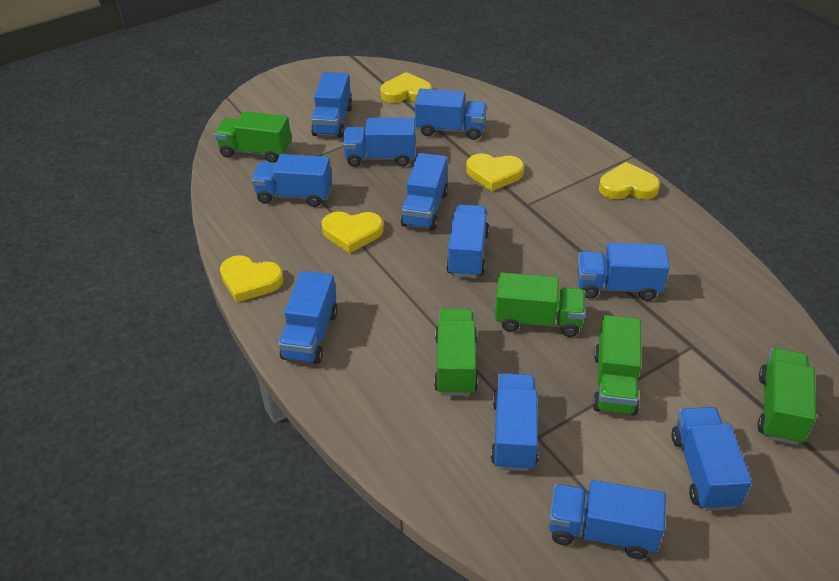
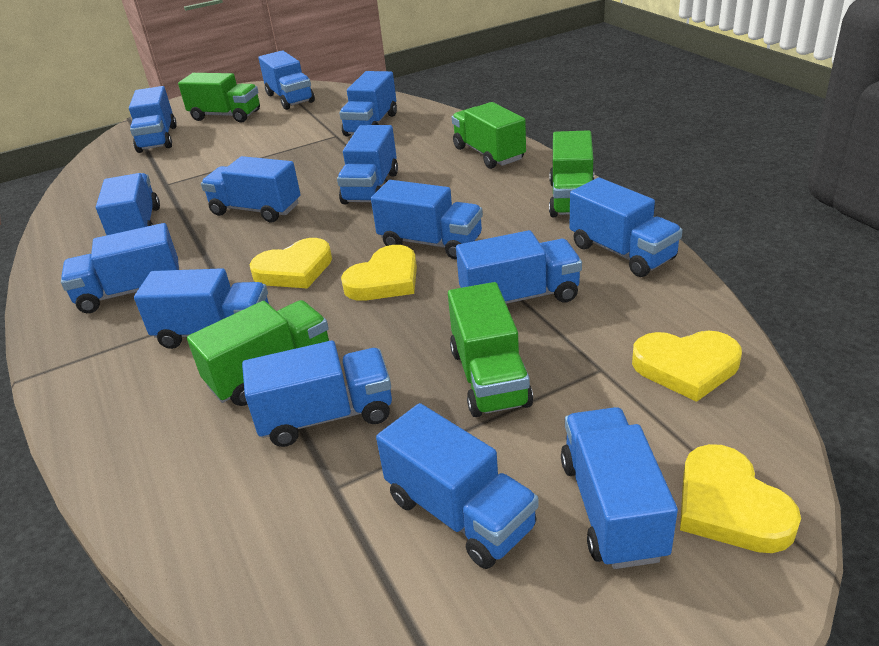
blue truck: 11 -> 14
yellow heart: 5 -> 4

